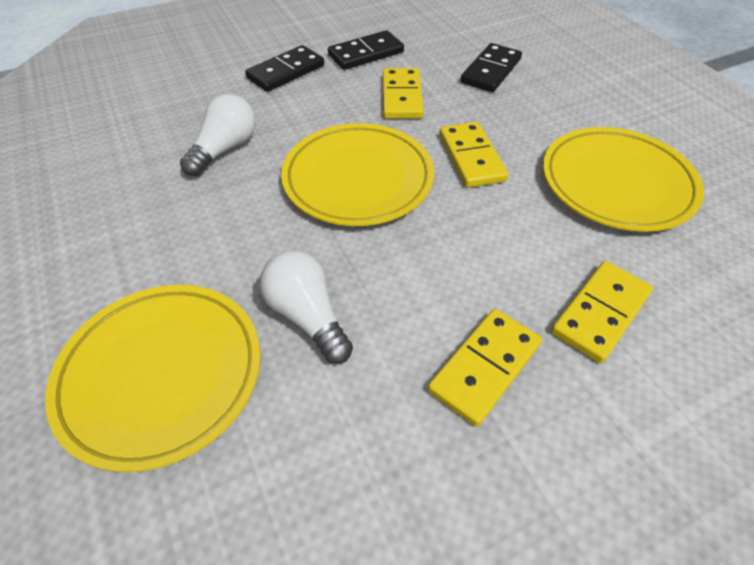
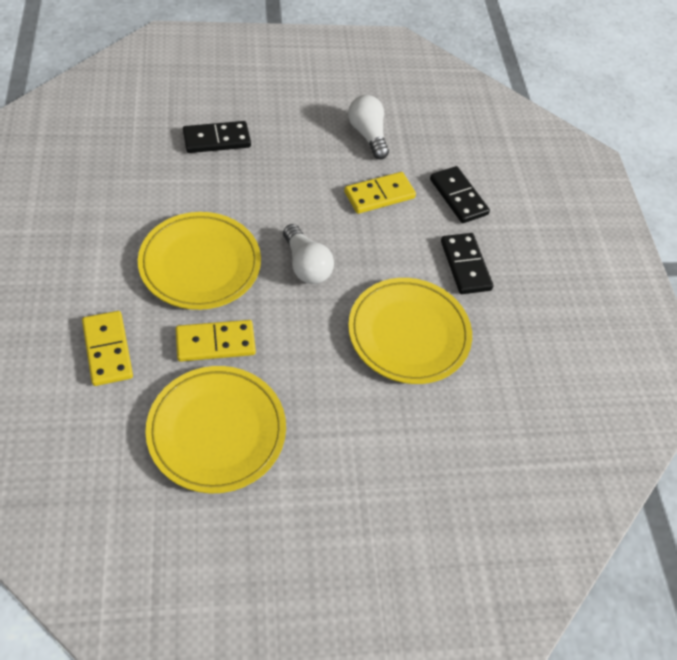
yellow domino: 4 -> 3

